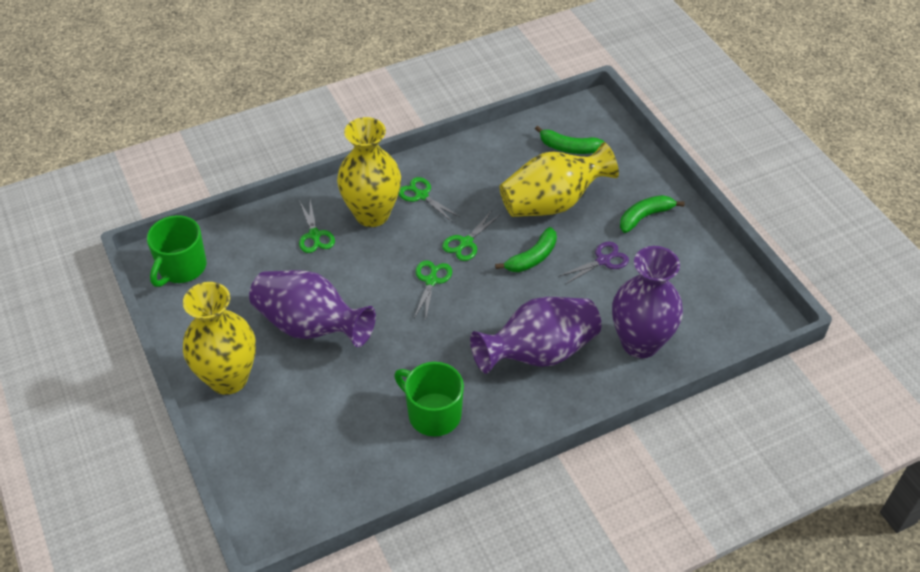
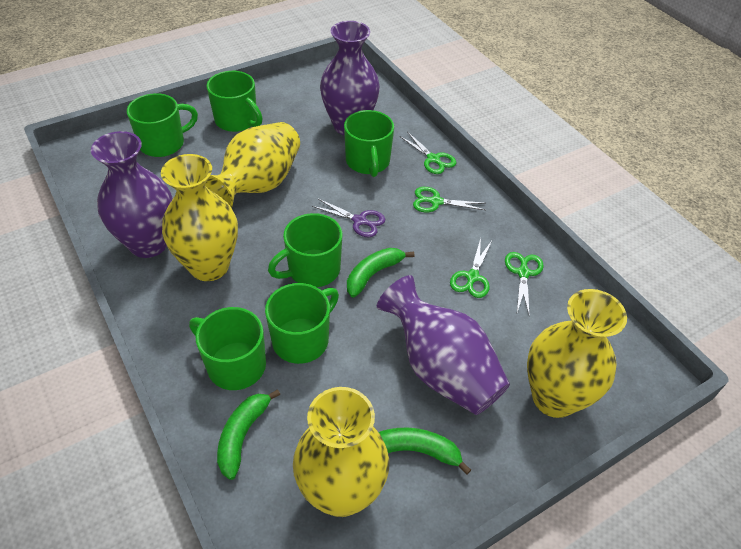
green mug: 2 -> 6
yellow vase: 3 -> 4

